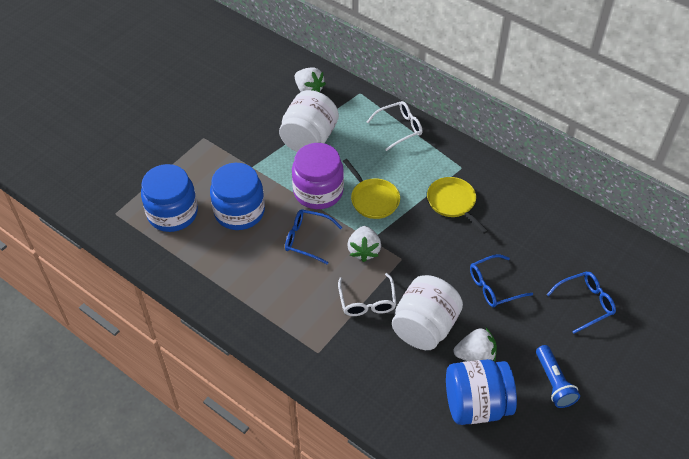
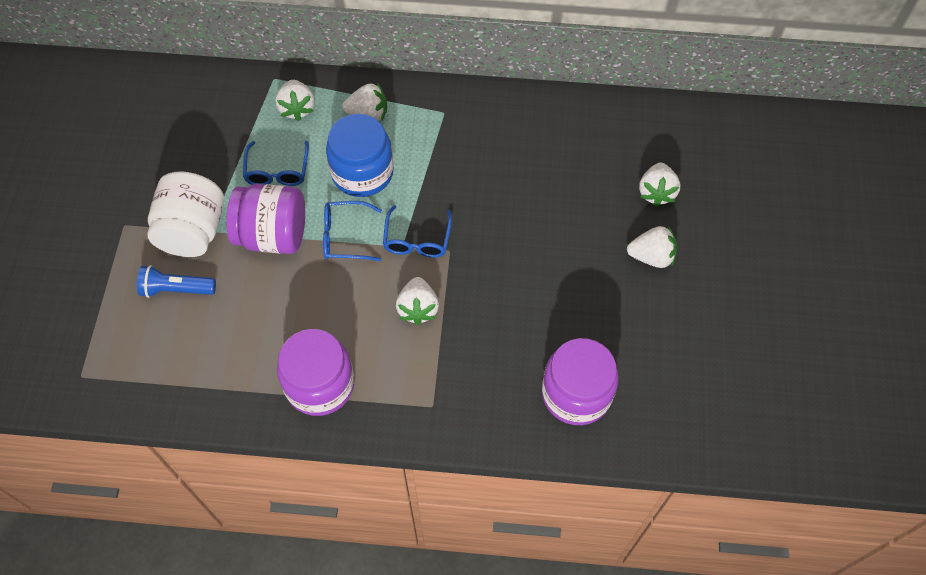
blue jar: 3 -> 1
purple jar: 1 -> 3
white glasses: 2 -> 0
white jar: 2 -> 1
white strawberry: 3 -> 5
yellow pan: 2 -> 0

